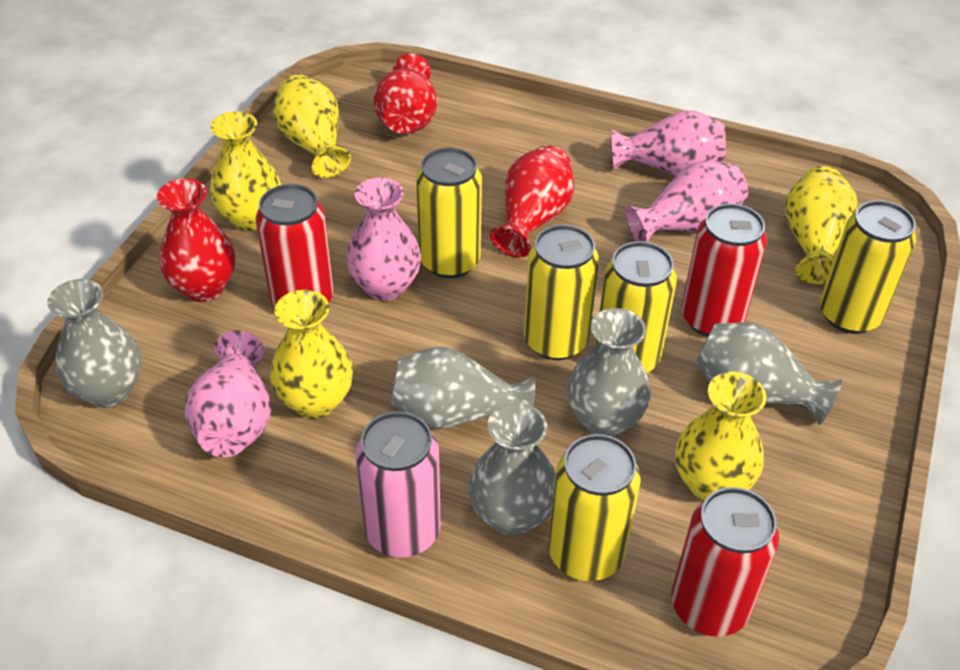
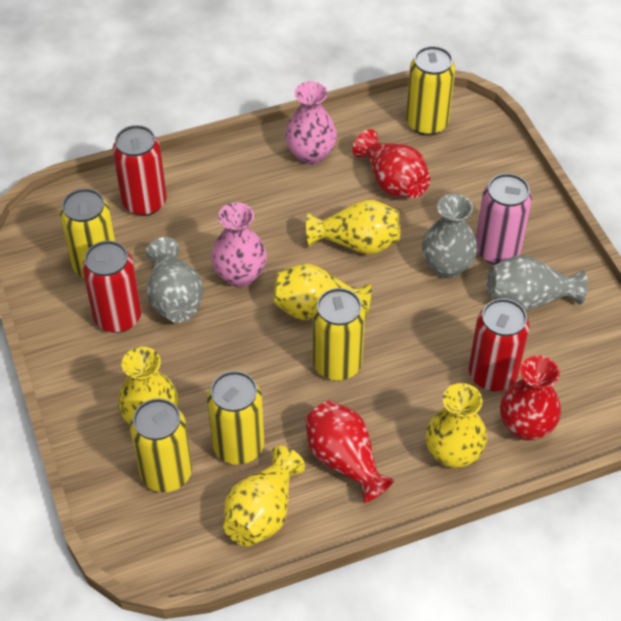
grey vase: 5 -> 3
pink vase: 4 -> 2

